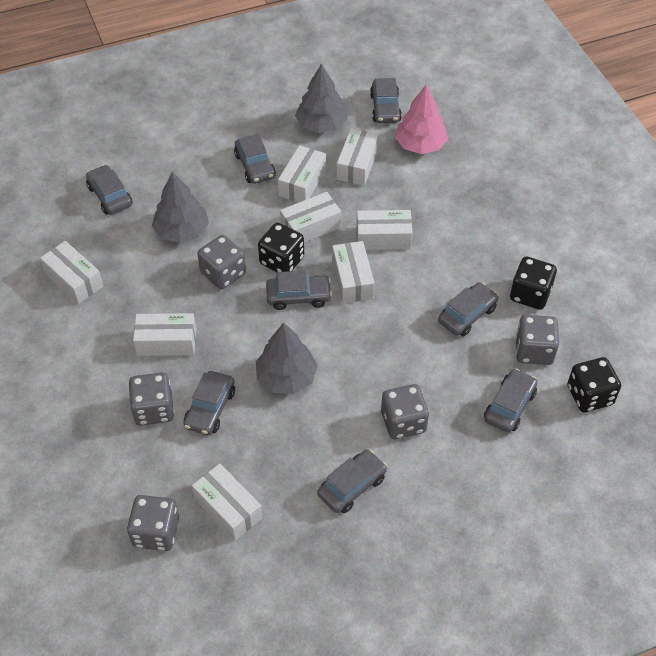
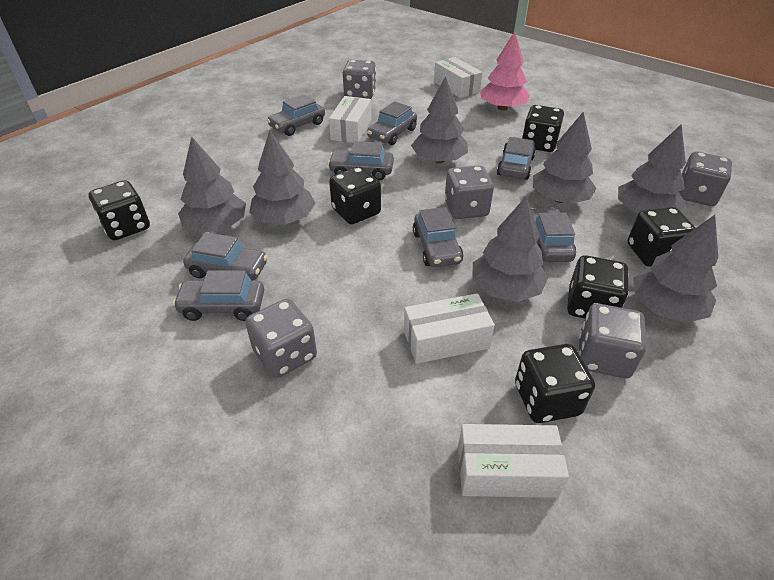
black dice: 3 -> 6
grey tree: 3 -> 7
white box: 8 -> 4

